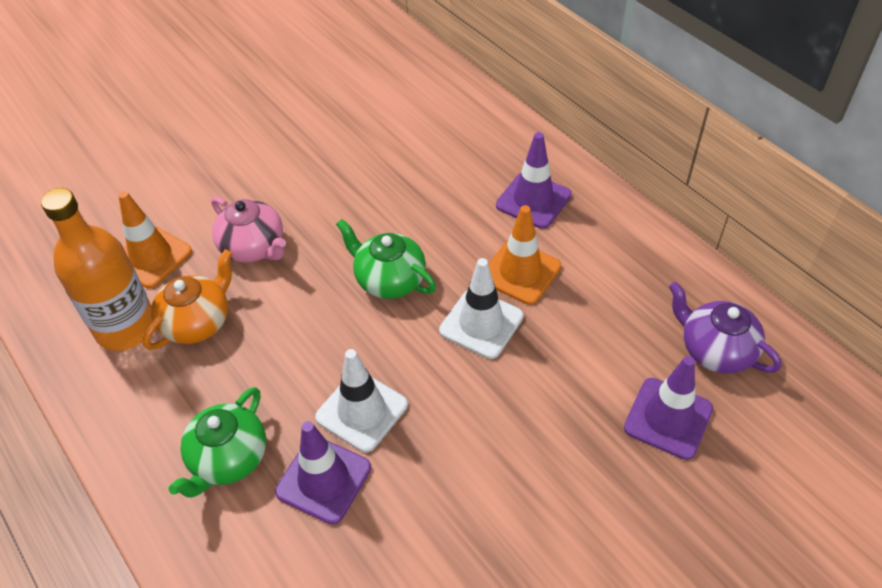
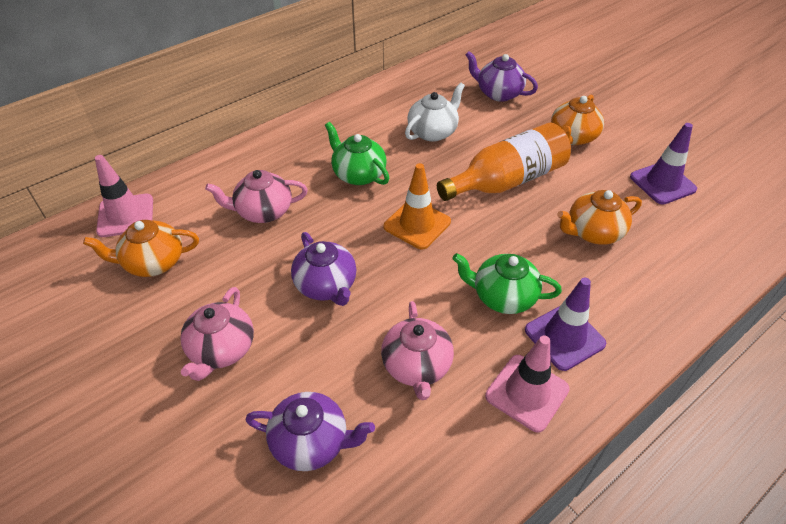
orange teapot: 1 -> 3
orange traffic cone: 2 -> 1
pink teapot: 1 -> 3
pink traffic cone: 0 -> 2
purple teapot: 1 -> 3
purple traffic cone: 3 -> 2
white teapot: 0 -> 1
white traffic cone: 2 -> 0

